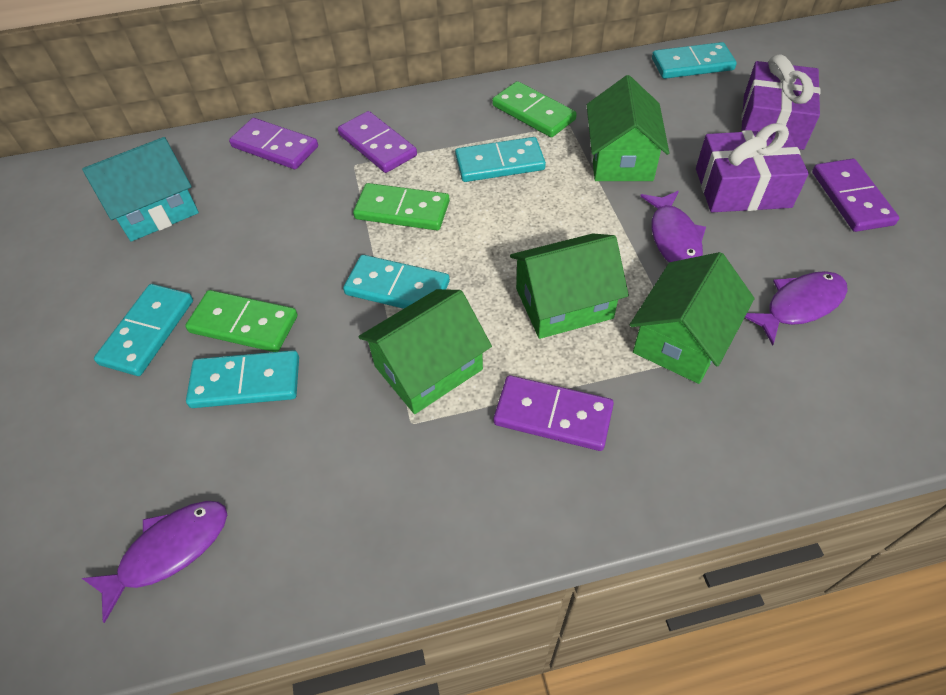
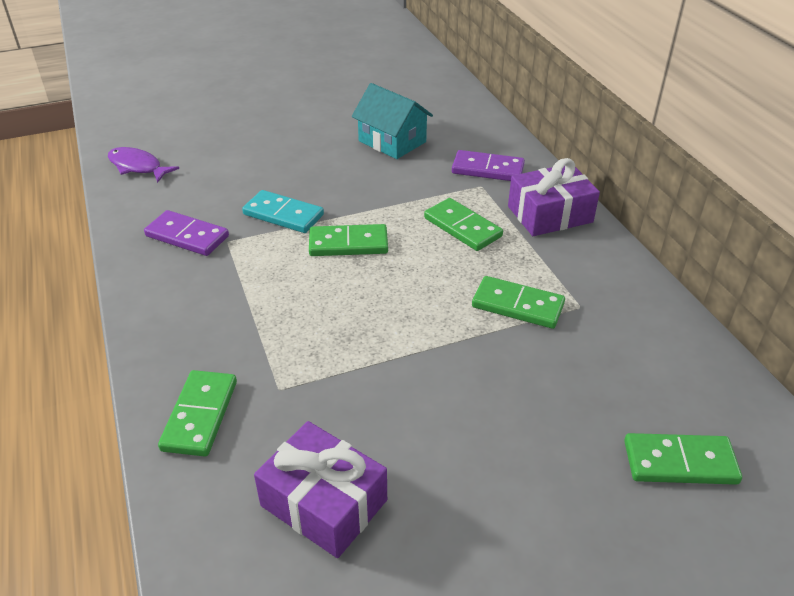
green domino: 3 -> 5
green house: 4 -> 0
purple domino: 4 -> 2
purple fish: 3 -> 1
turquoise domino: 5 -> 1

